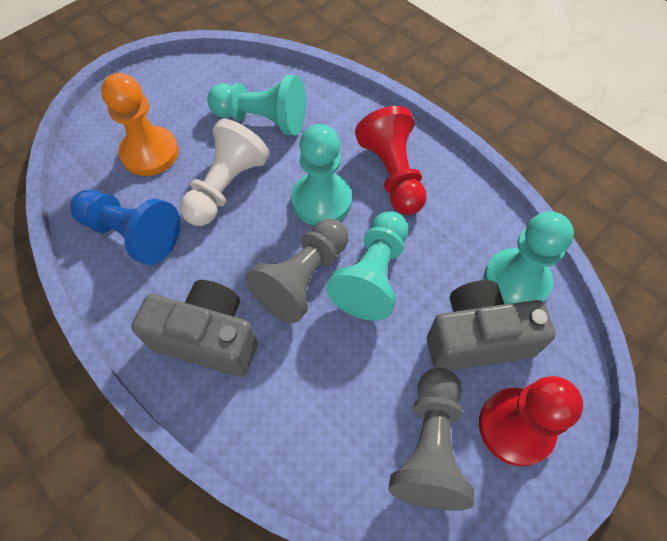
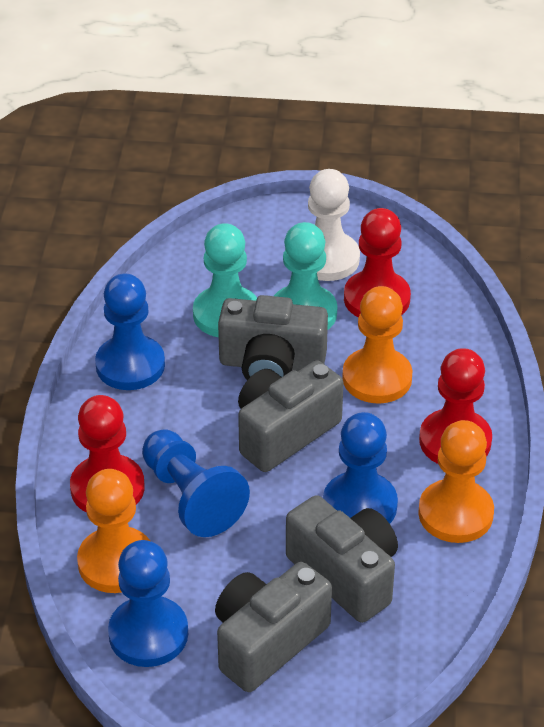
blue pawn: 1 -> 4
grey camera: 2 -> 4
grey pawn: 2 -> 0
orange pawn: 1 -> 3
red pawn: 2 -> 3
turquoise pawn: 4 -> 2

